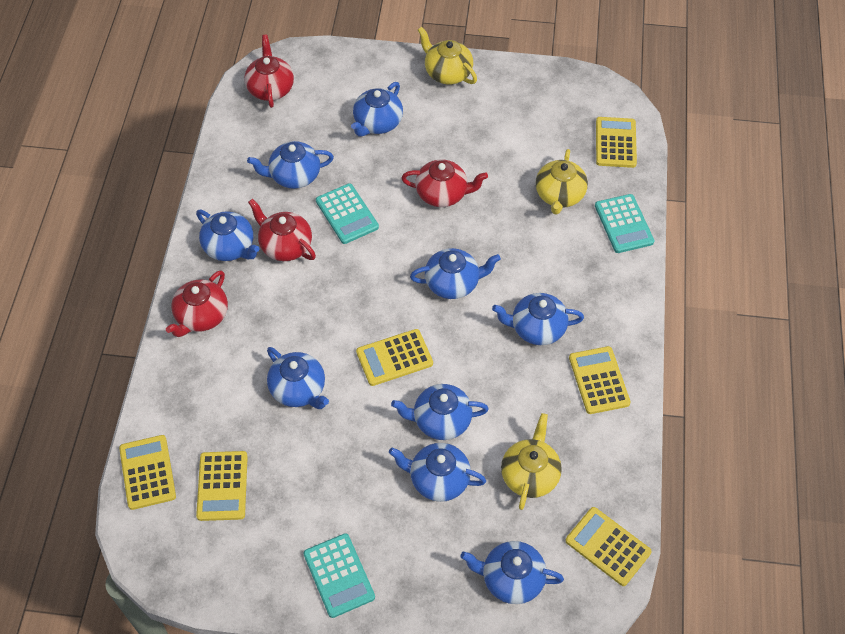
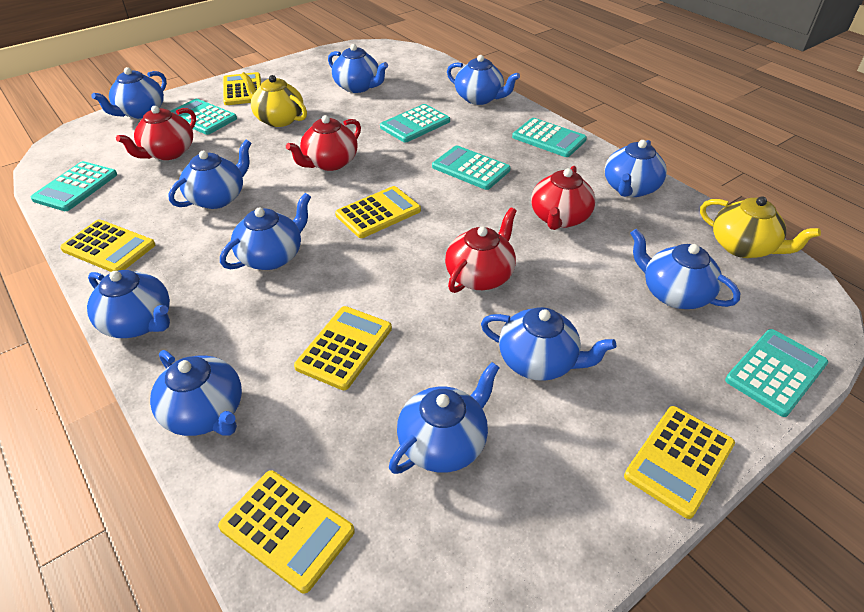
blue teapot: 9 -> 11
turquoise calculator: 3 -> 6
yellow teapot: 3 -> 2

